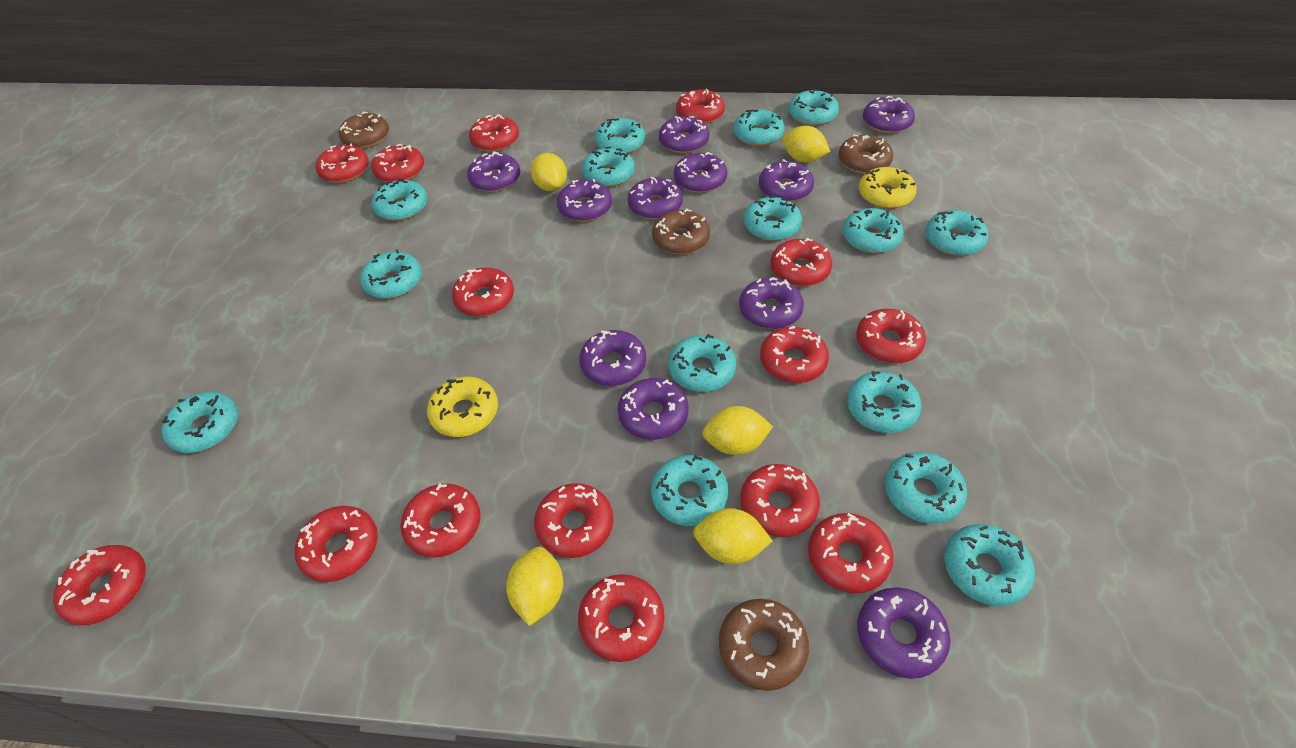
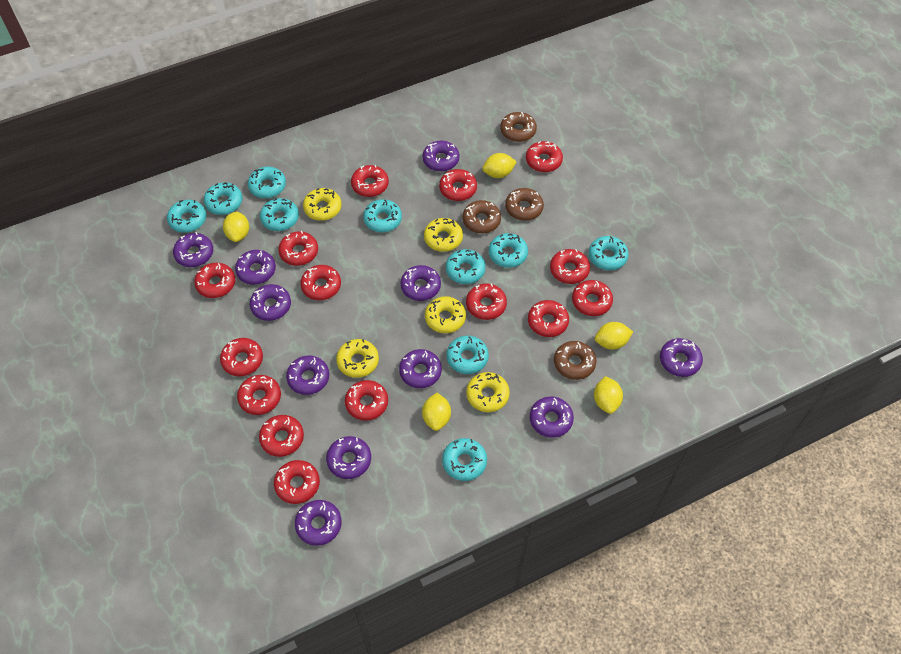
turquoise donut: 15 -> 10
yellow donut: 2 -> 5

